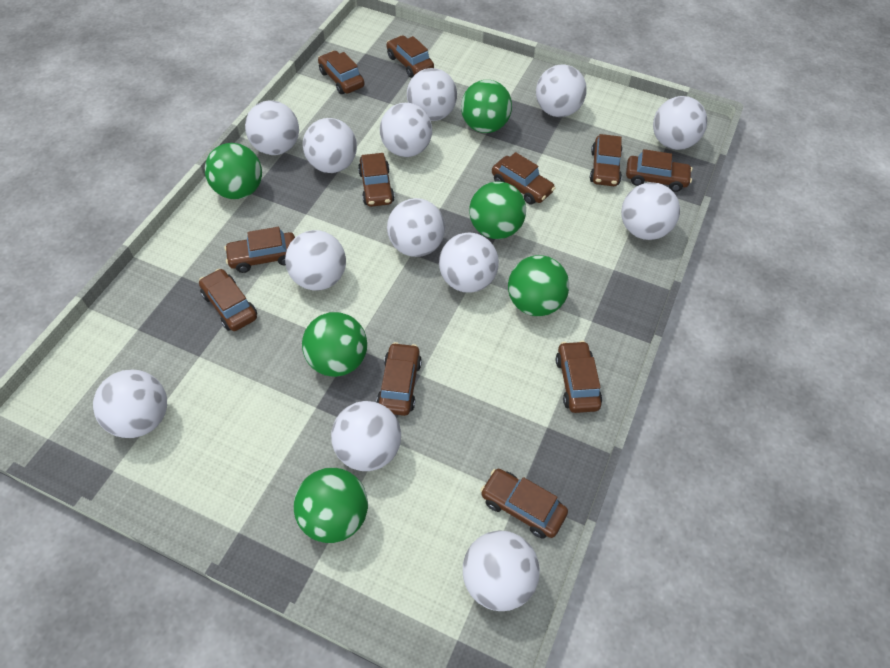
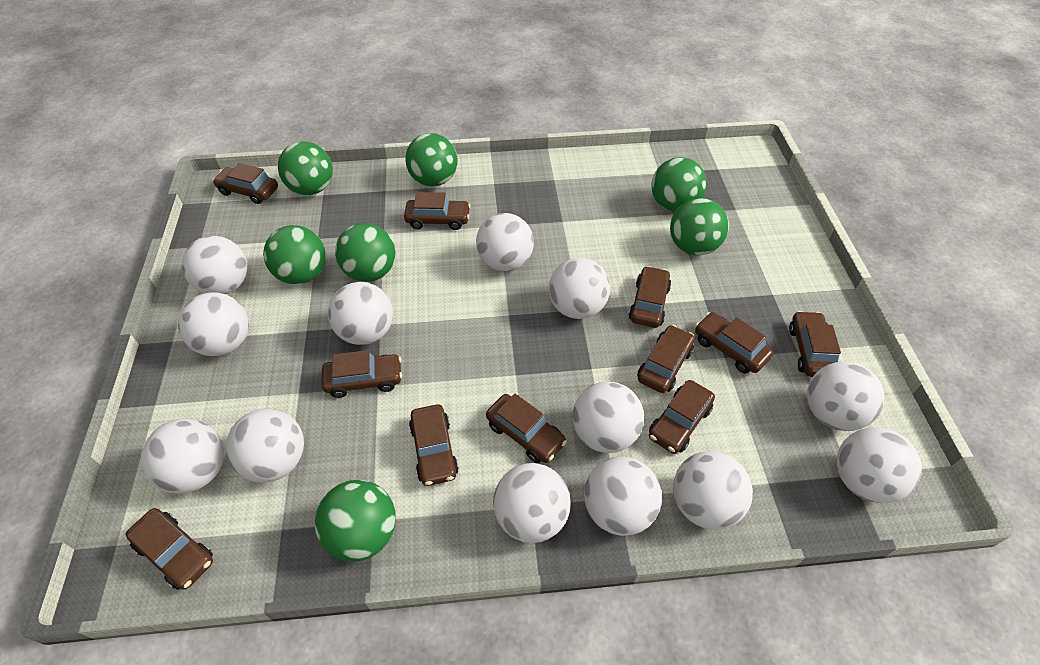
green ball: 6 -> 7

